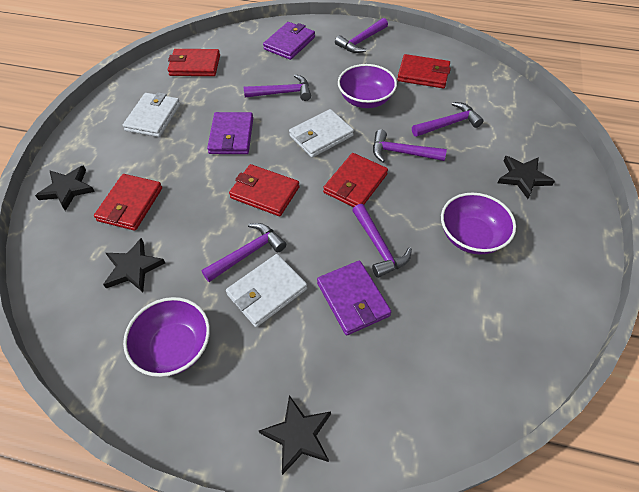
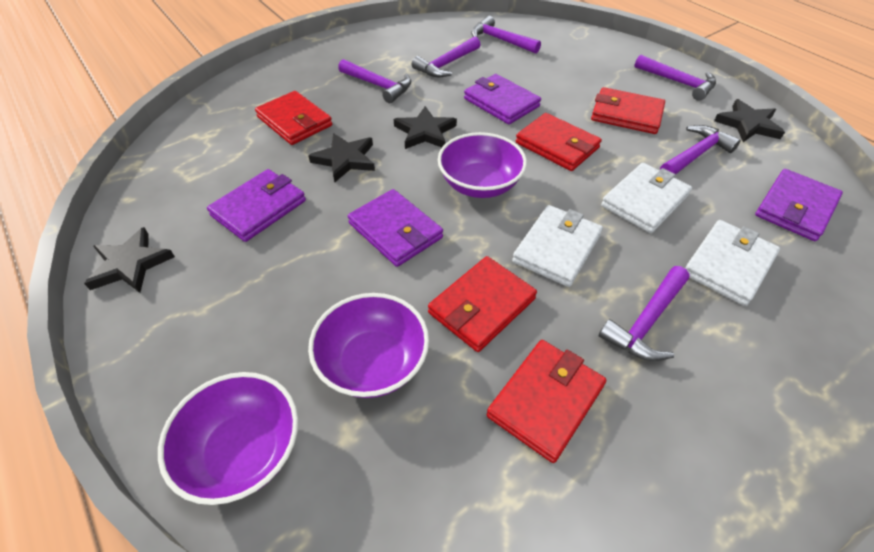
purple wallet: 3 -> 4

